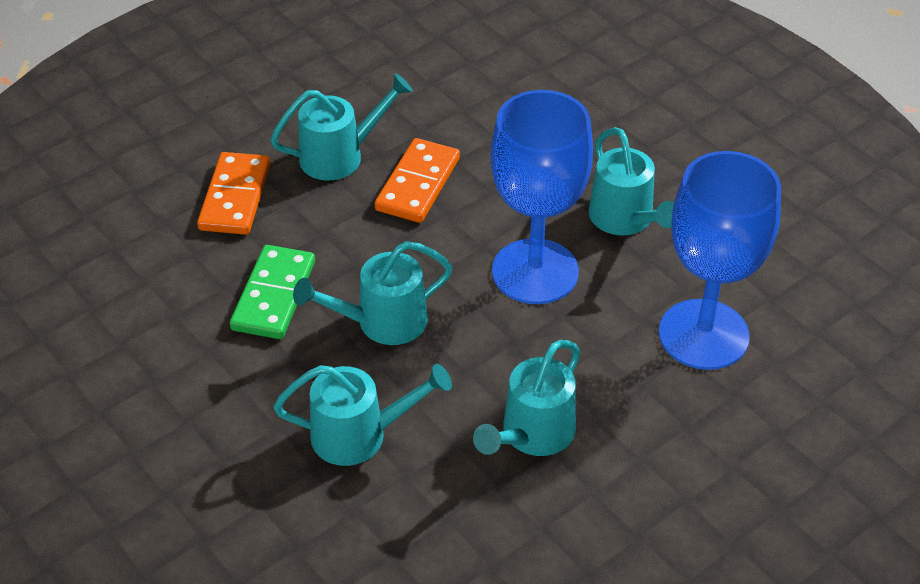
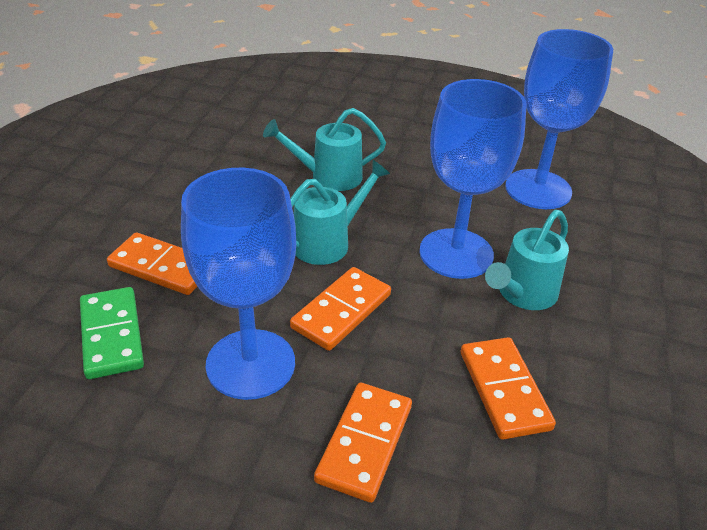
blue goblet: 2 -> 3
orange domino: 2 -> 4
turquoise watering can: 5 -> 3

